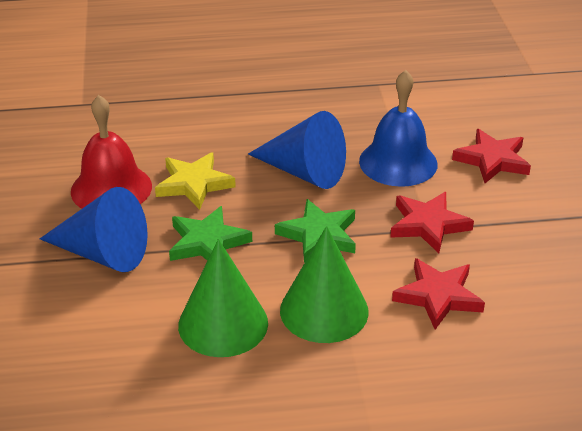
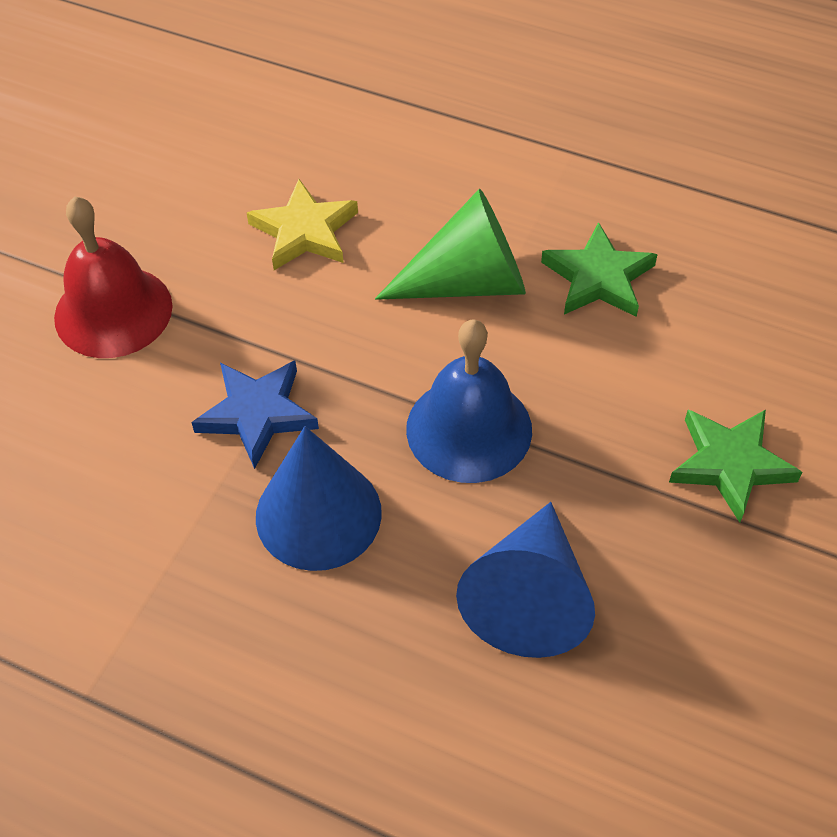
blue star: 0 -> 1
green cone: 2 -> 1
red star: 3 -> 0

